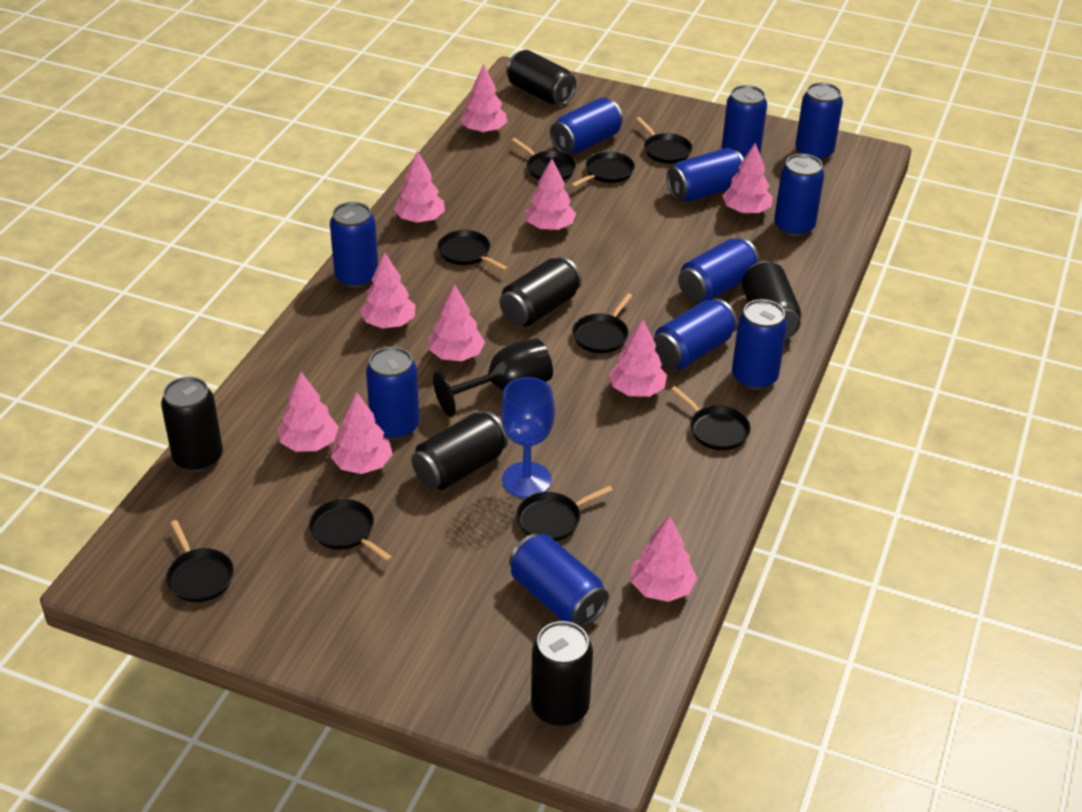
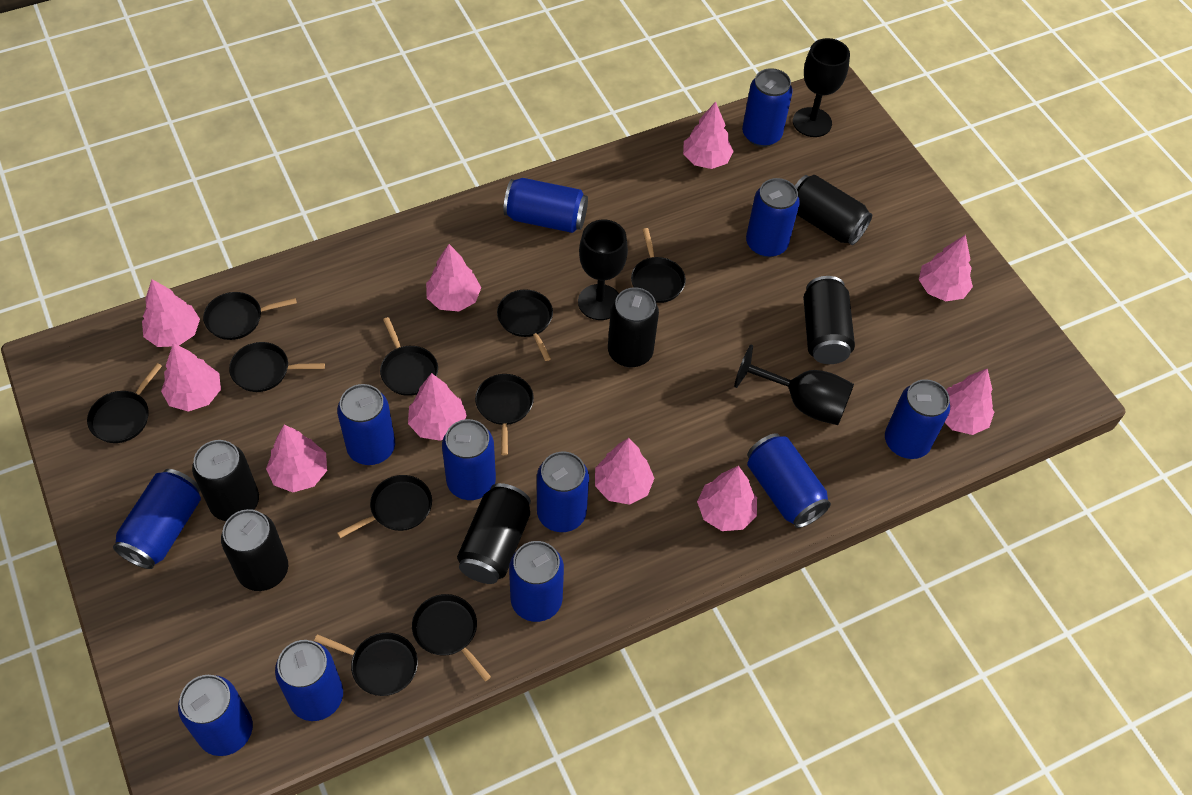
black goblet: 1 -> 3
black pan: 9 -> 10
blue can: 11 -> 12
blue goblet: 1 -> 0

